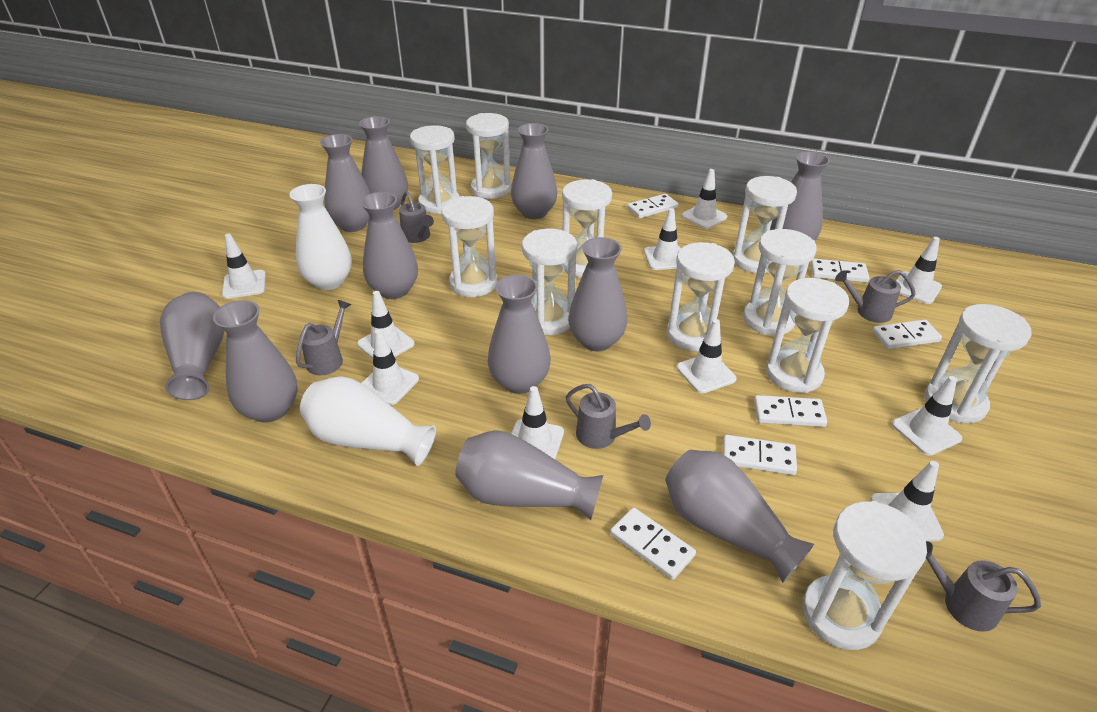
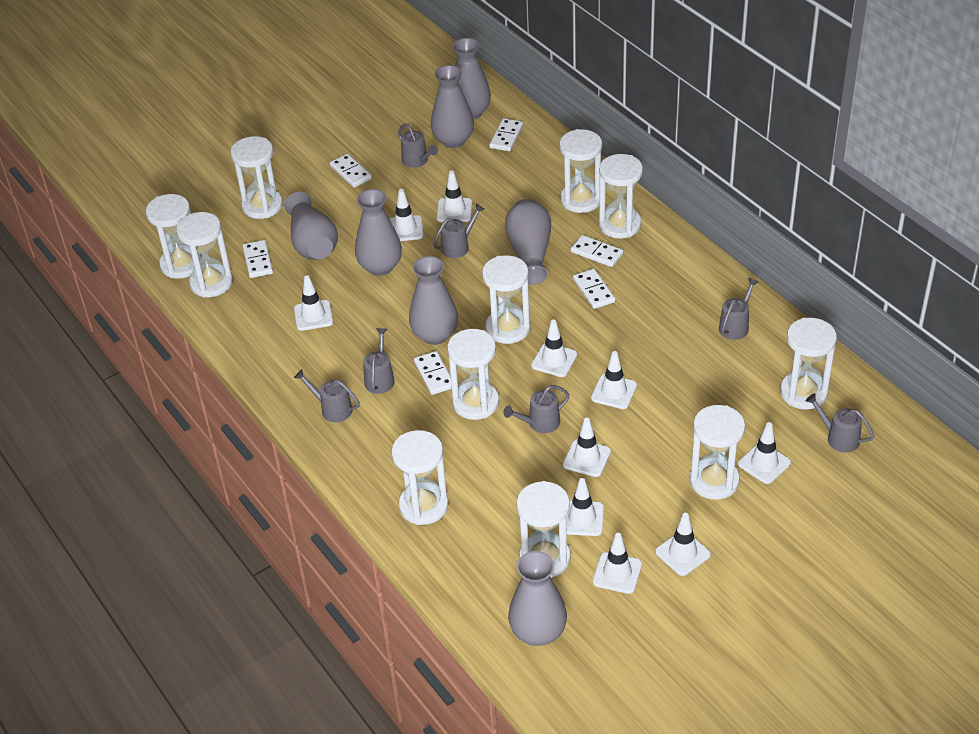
grey vase: 11 -> 7
grey watering can: 5 -> 7
white vase: 2 -> 0

